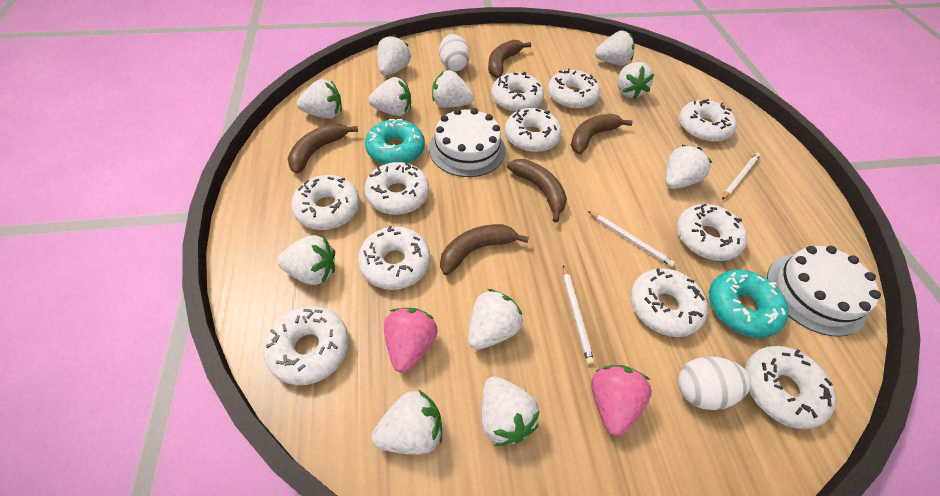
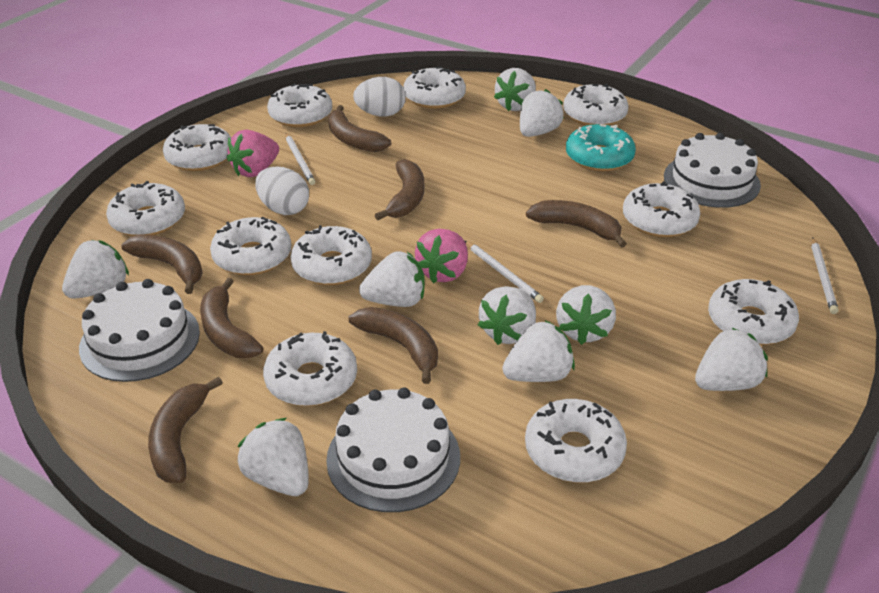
brown banana: 5 -> 7
turquoise donut: 2 -> 1
white cake: 2 -> 3
white strawberry: 11 -> 9

